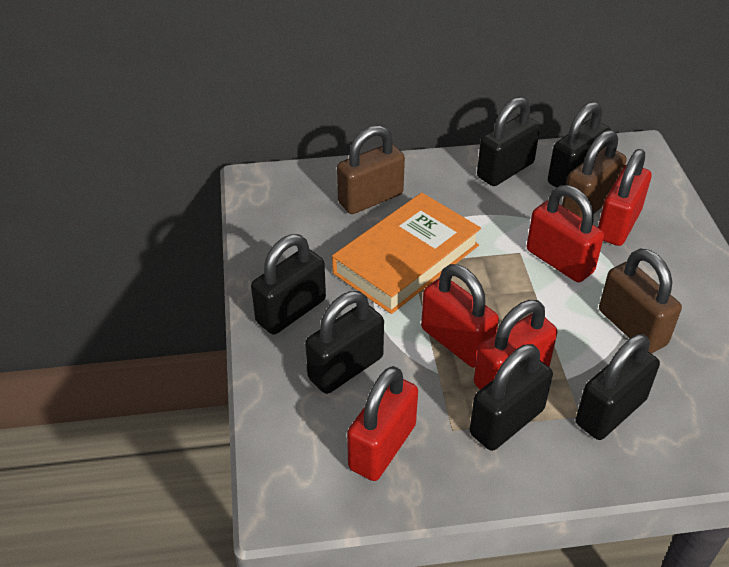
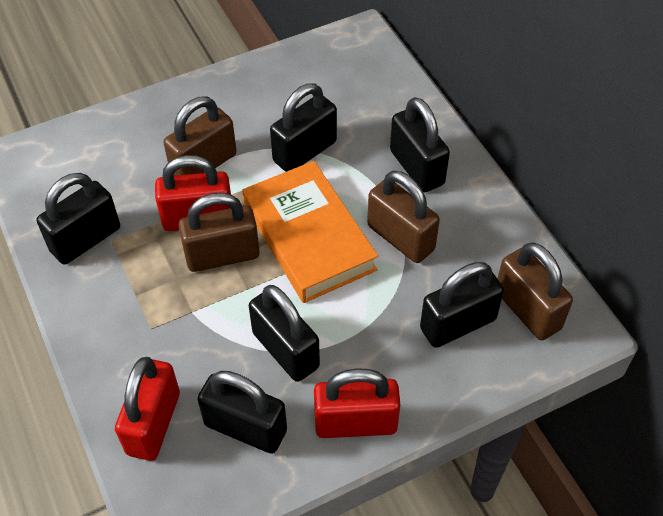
brown padlock: 3 -> 4
red padlock: 5 -> 3

